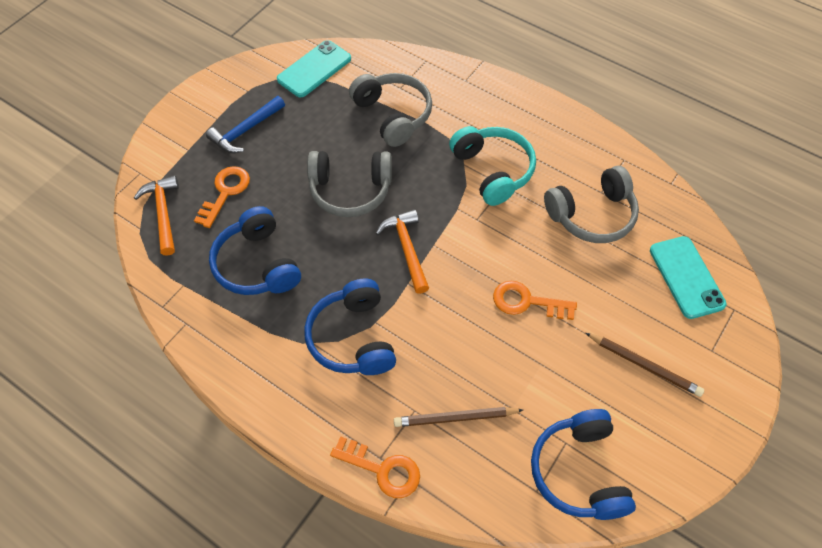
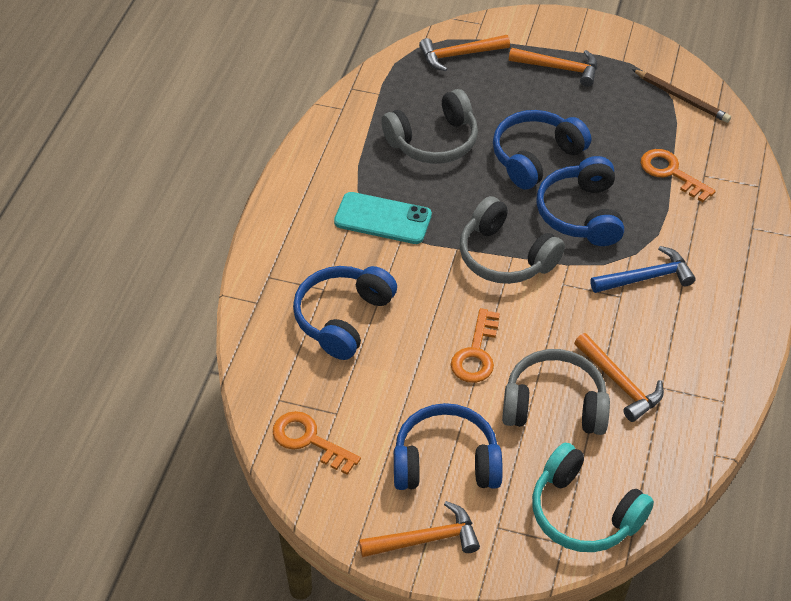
blue headphones: 3 -> 4
brown pencil: 2 -> 1
orange hammer: 2 -> 4
turquoise phone: 2 -> 1

